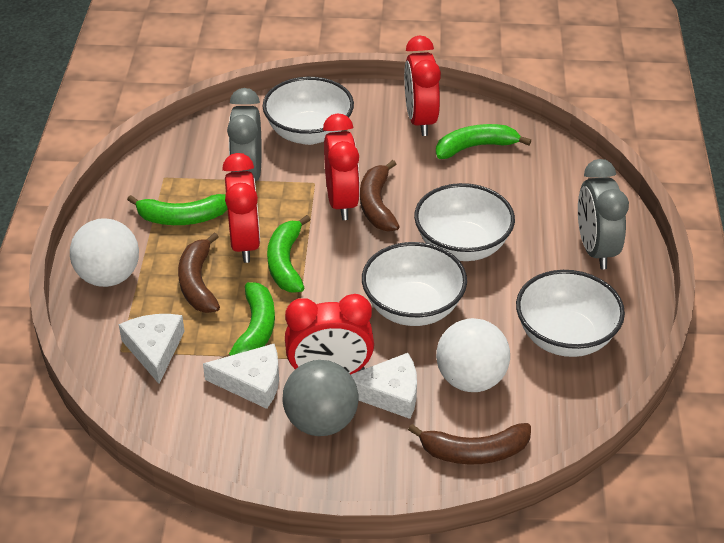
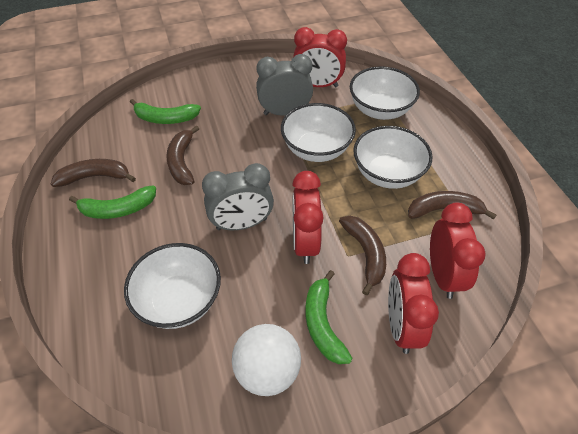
brown banana: 3 -> 4
green banana: 4 -> 3
grey ball: 1 -> 0
white ball: 2 -> 1
white cheese: 3 -> 0

